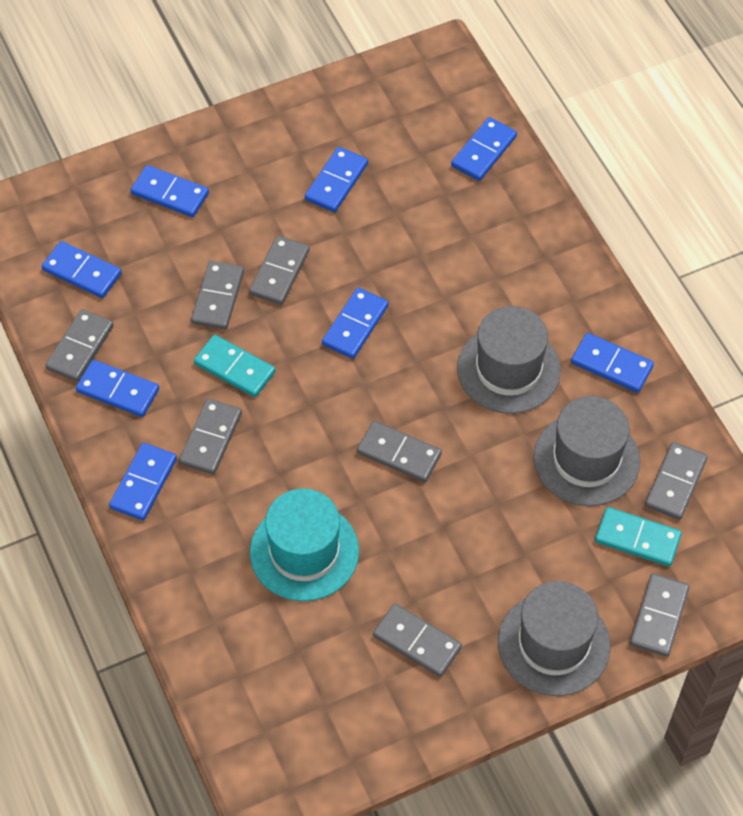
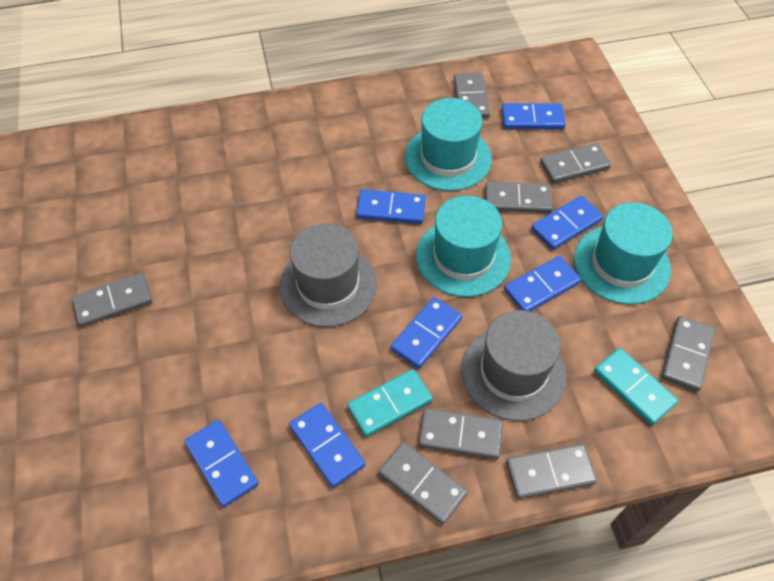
blue domino: 8 -> 7
grey hat: 3 -> 2
turquoise hat: 1 -> 3

